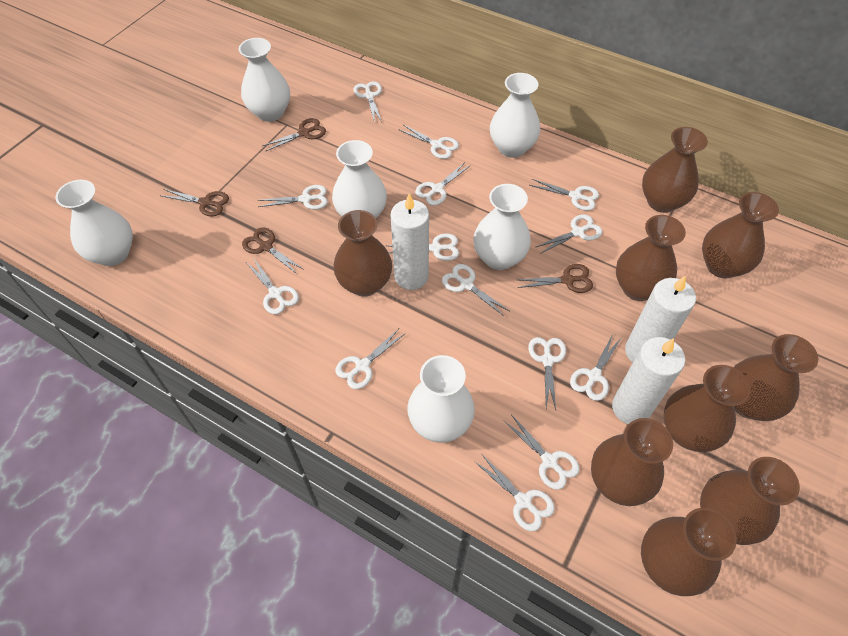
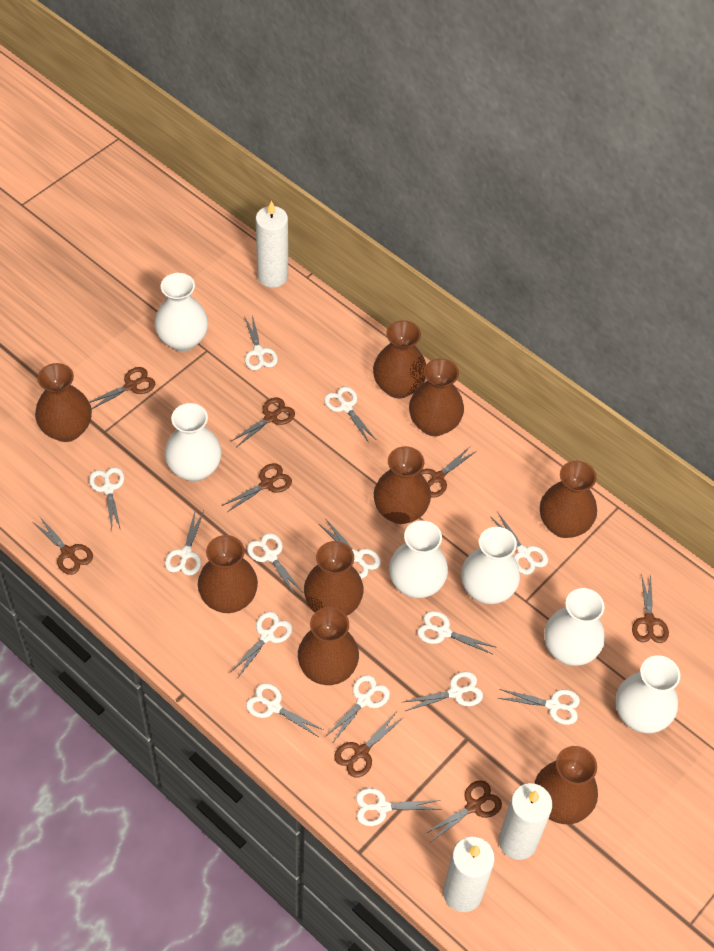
brown scissors: 4 -> 8

